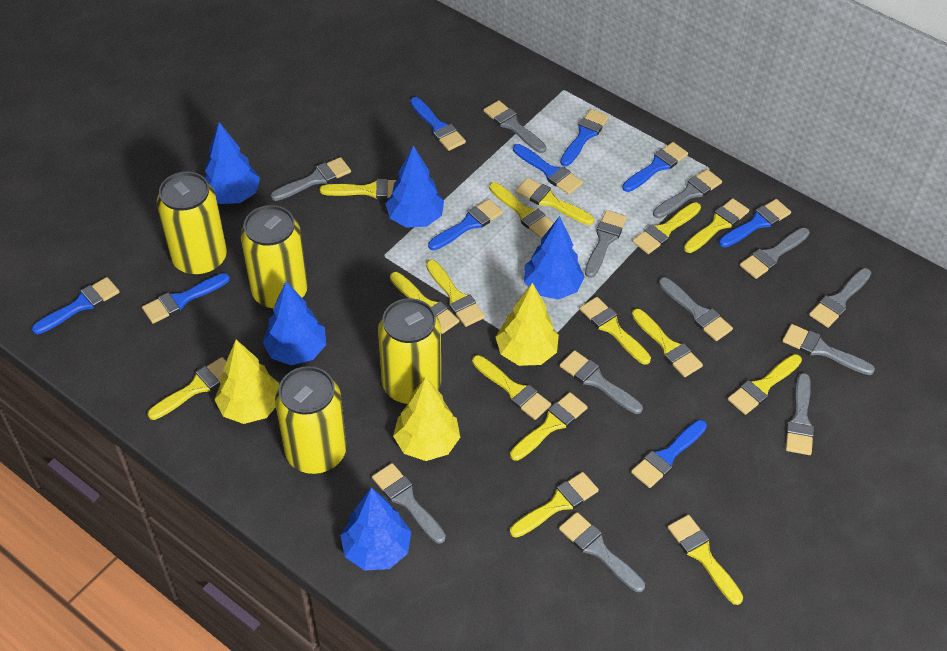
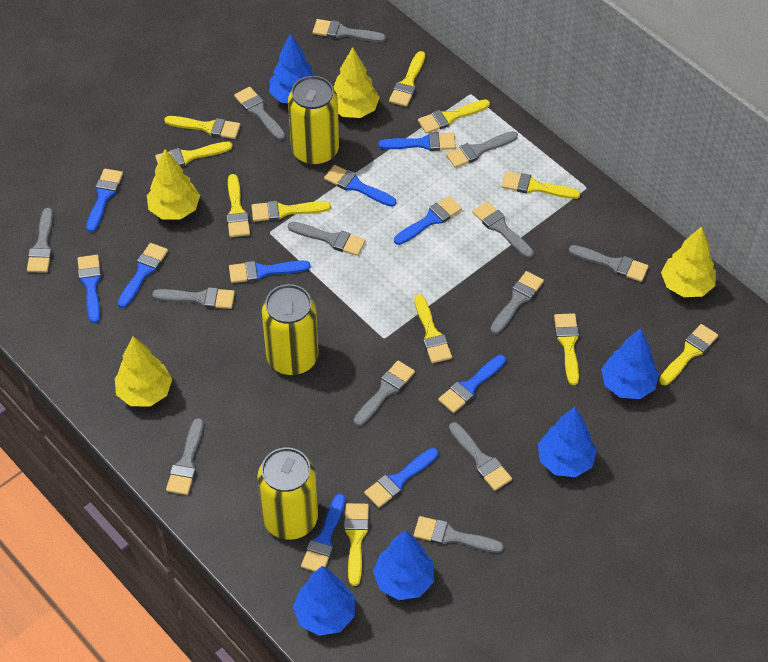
blue brush: 9 -> 10
grey brush: 12 -> 13
yellow brush: 15 -> 11
yellow can: 4 -> 3
yellow tree: 3 -> 4

